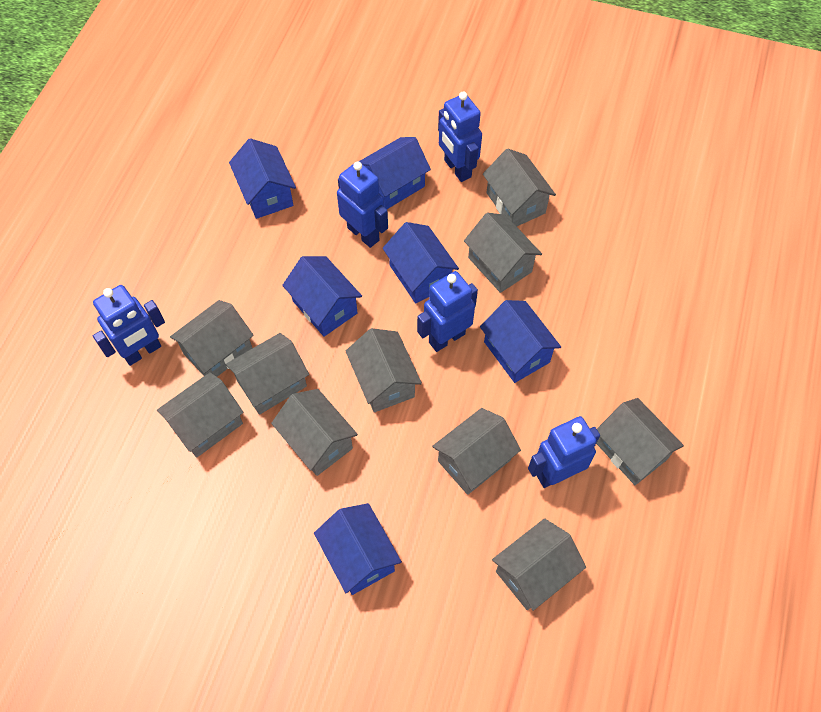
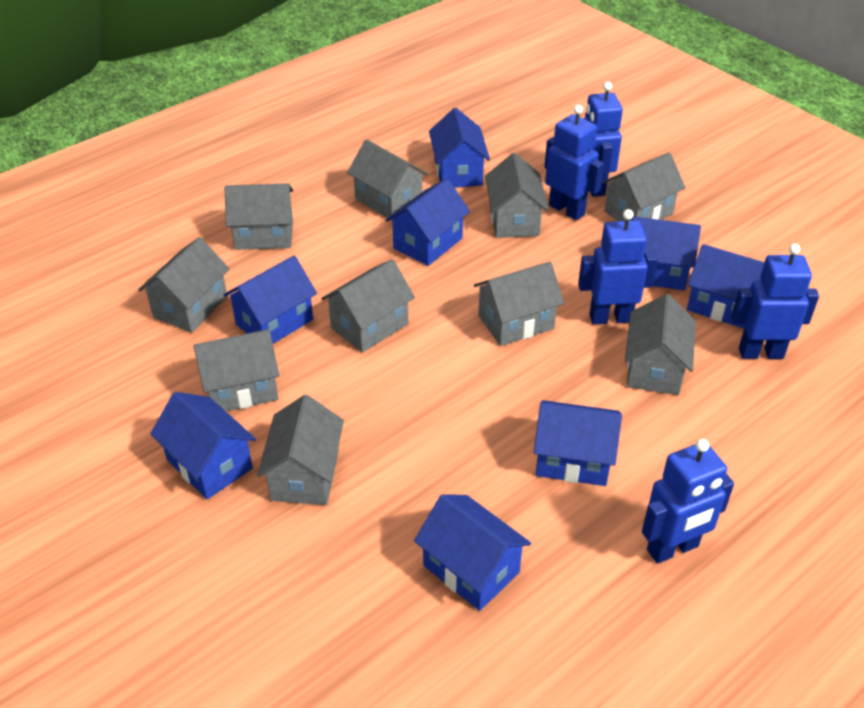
blue house: 6 -> 8

